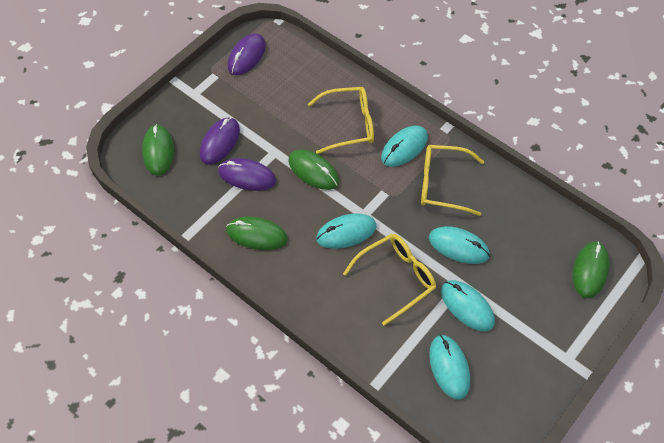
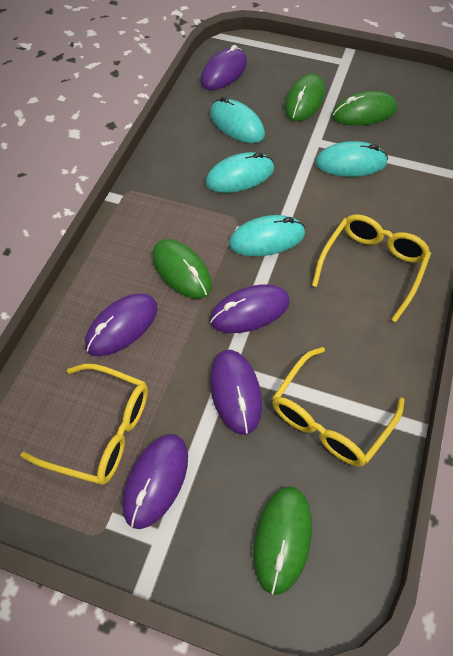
purple mouse: 3 -> 5
turquoise mouse: 5 -> 4

